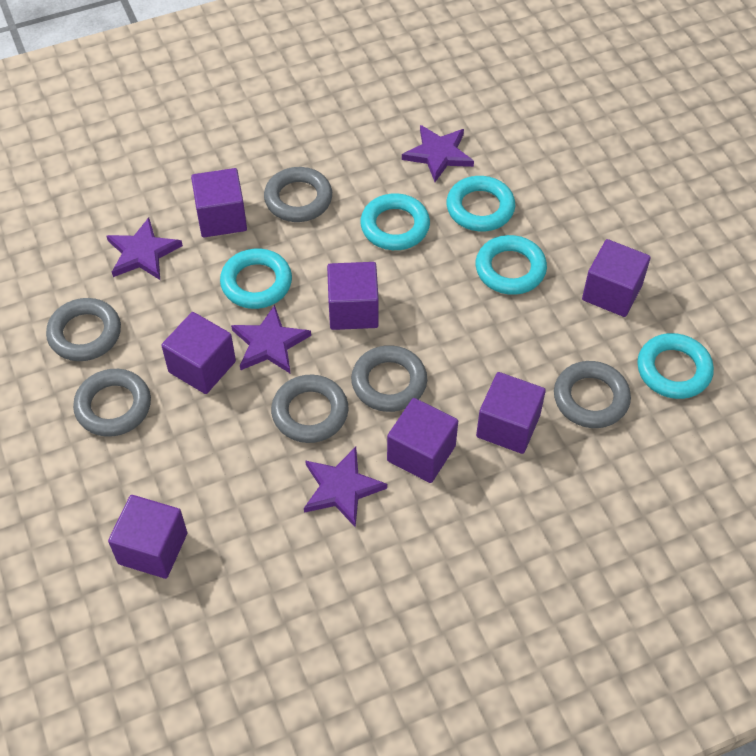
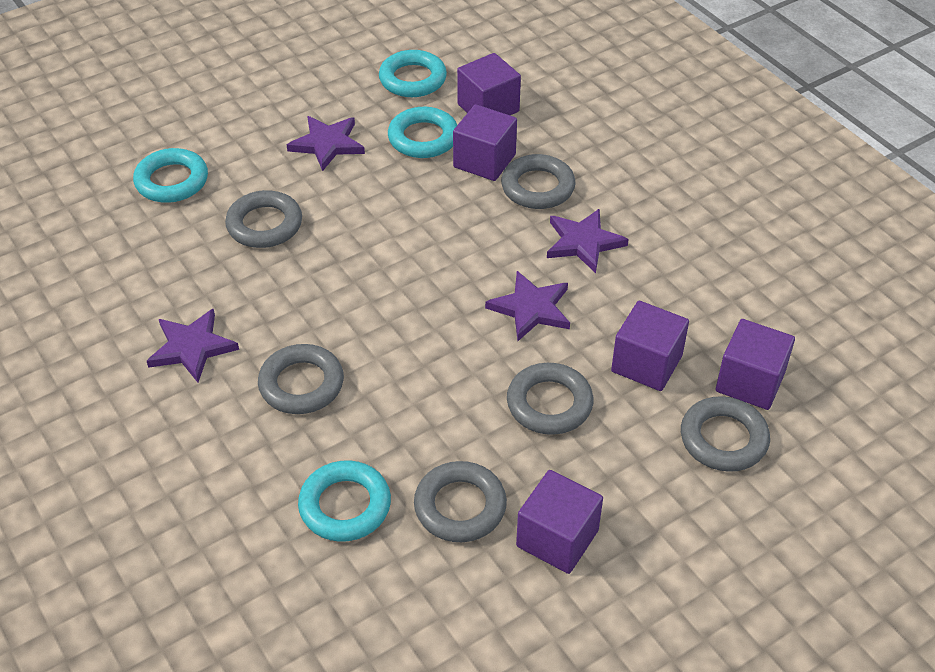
purple cube: 7 -> 5
turquoise ring: 5 -> 4

